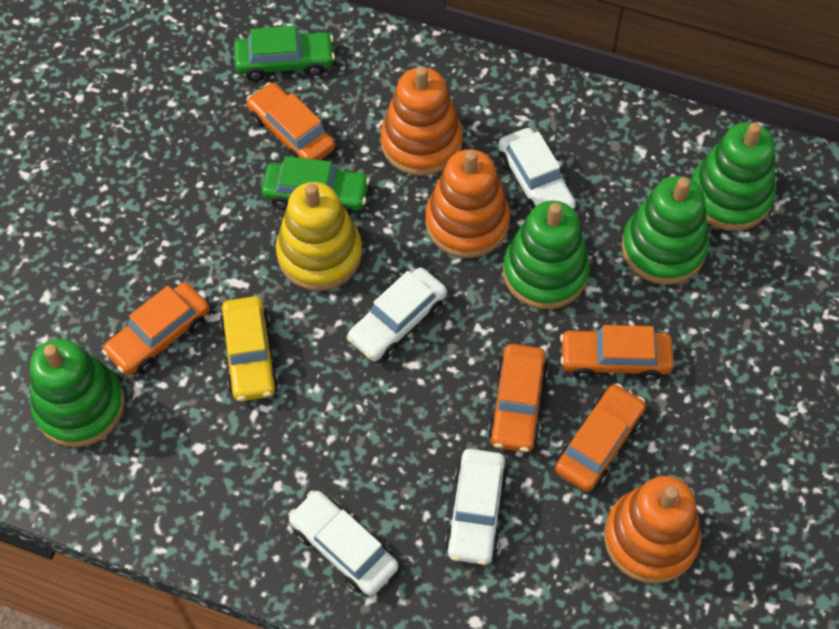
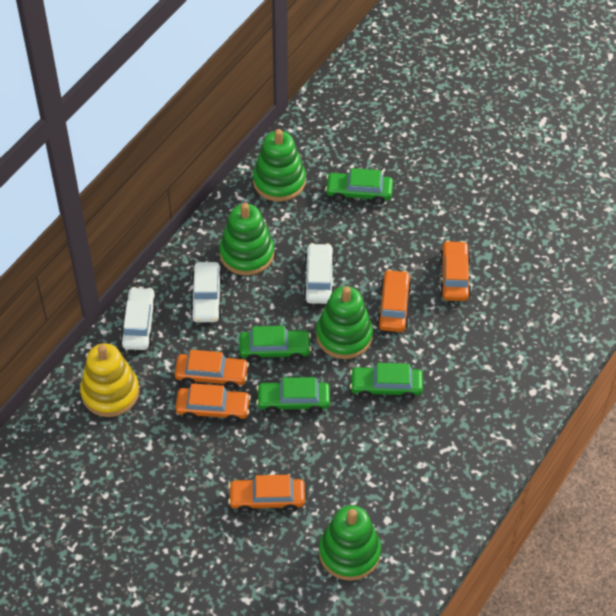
green car: 2 -> 4
orange stacking toy: 3 -> 0
white car: 4 -> 3
yellow car: 1 -> 0

